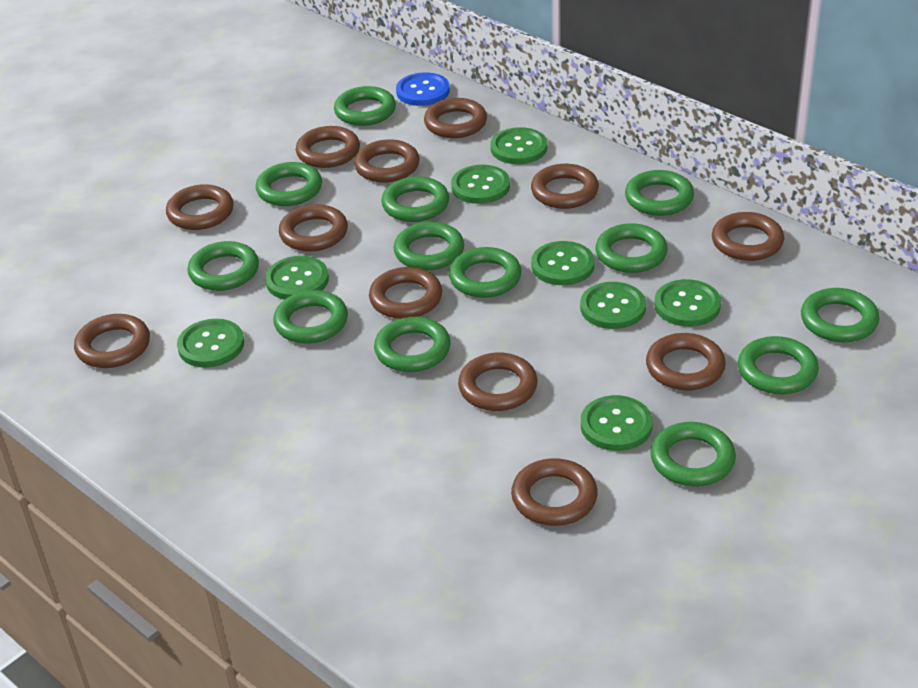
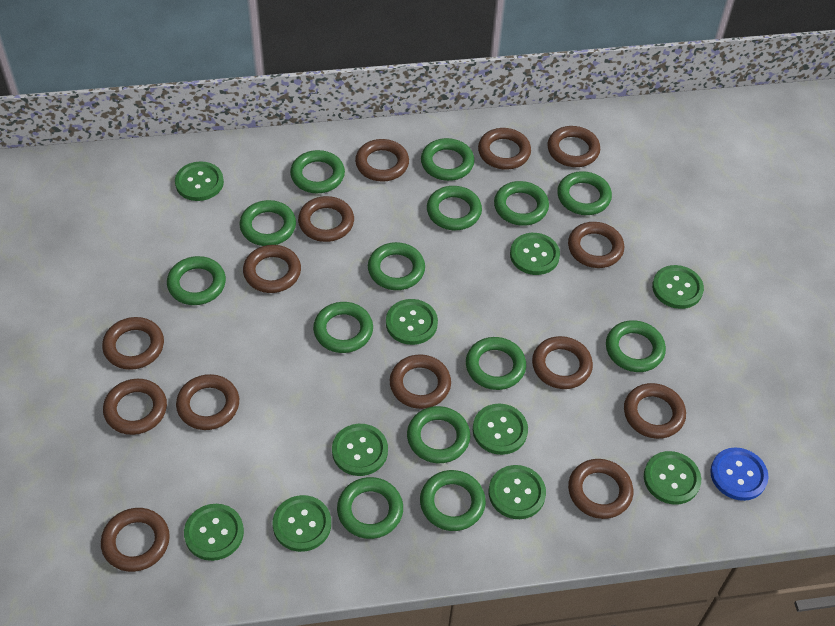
brown ring: 12 -> 14
green button: 8 -> 10
green ring: 13 -> 14

